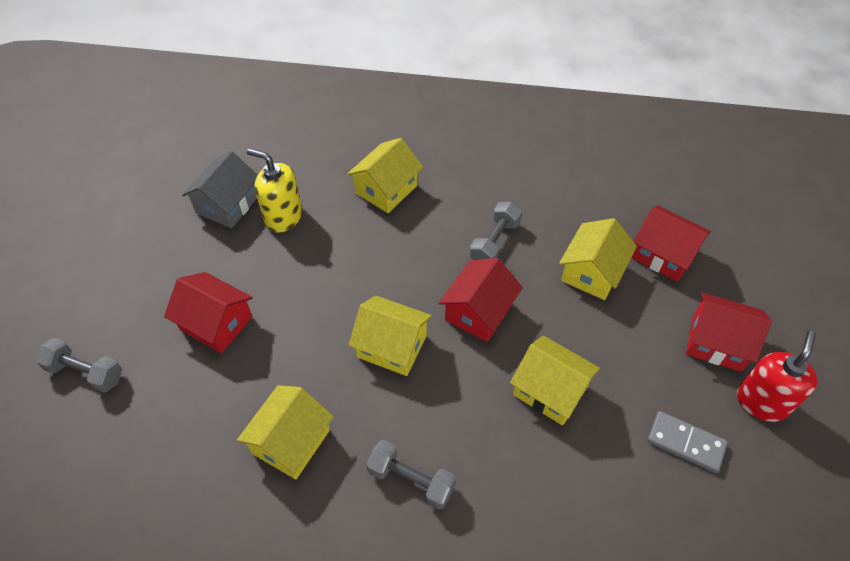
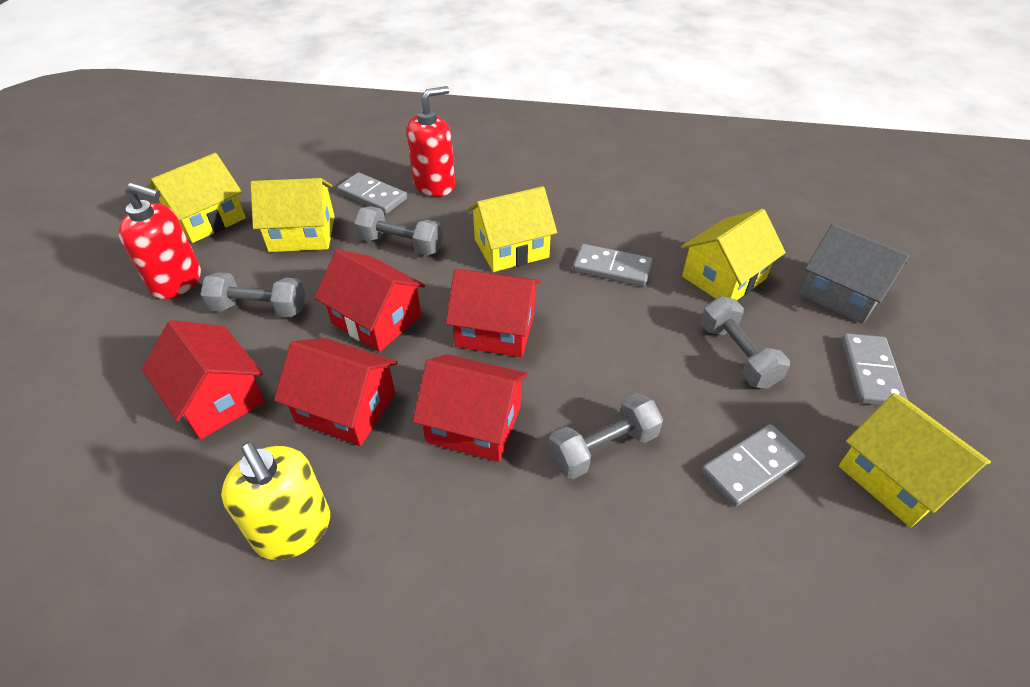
grey domino: 1 -> 4
grey dumbbell: 3 -> 4
red house: 4 -> 5
red soap dispenser: 1 -> 2

